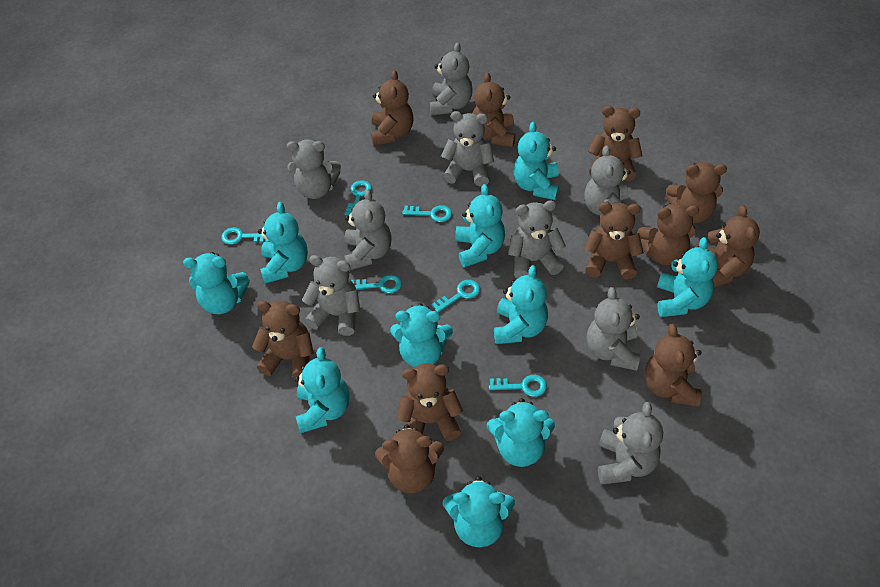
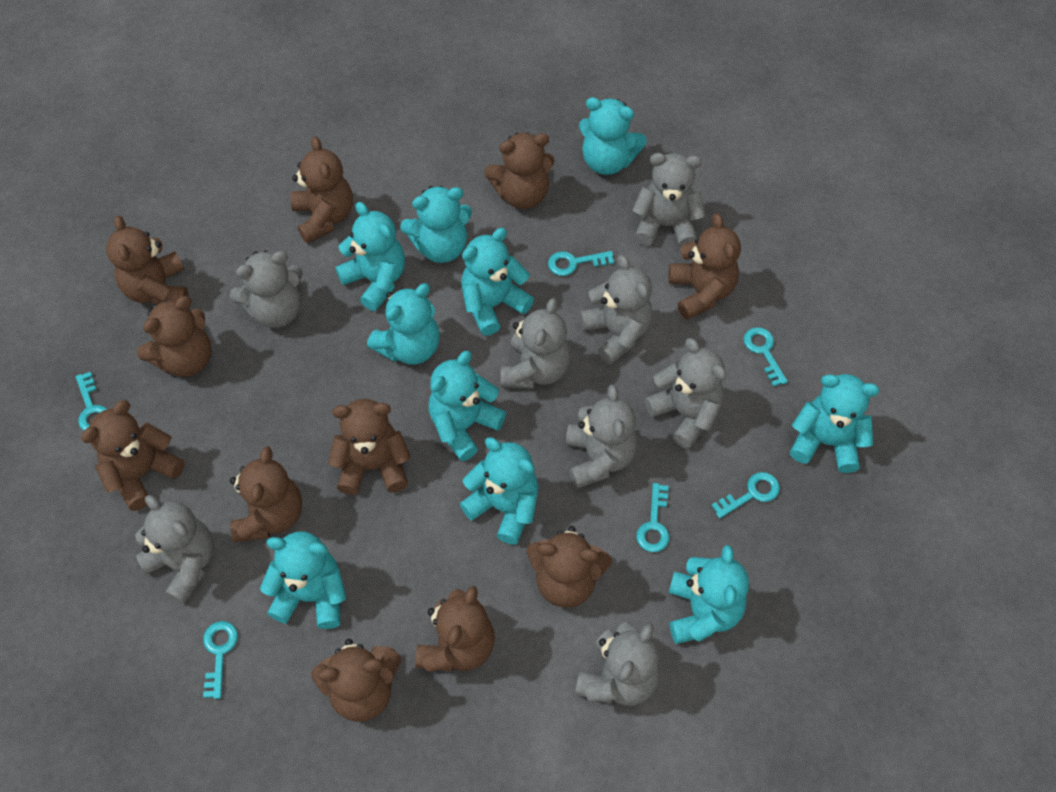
grey teddy bear: 9 -> 8

